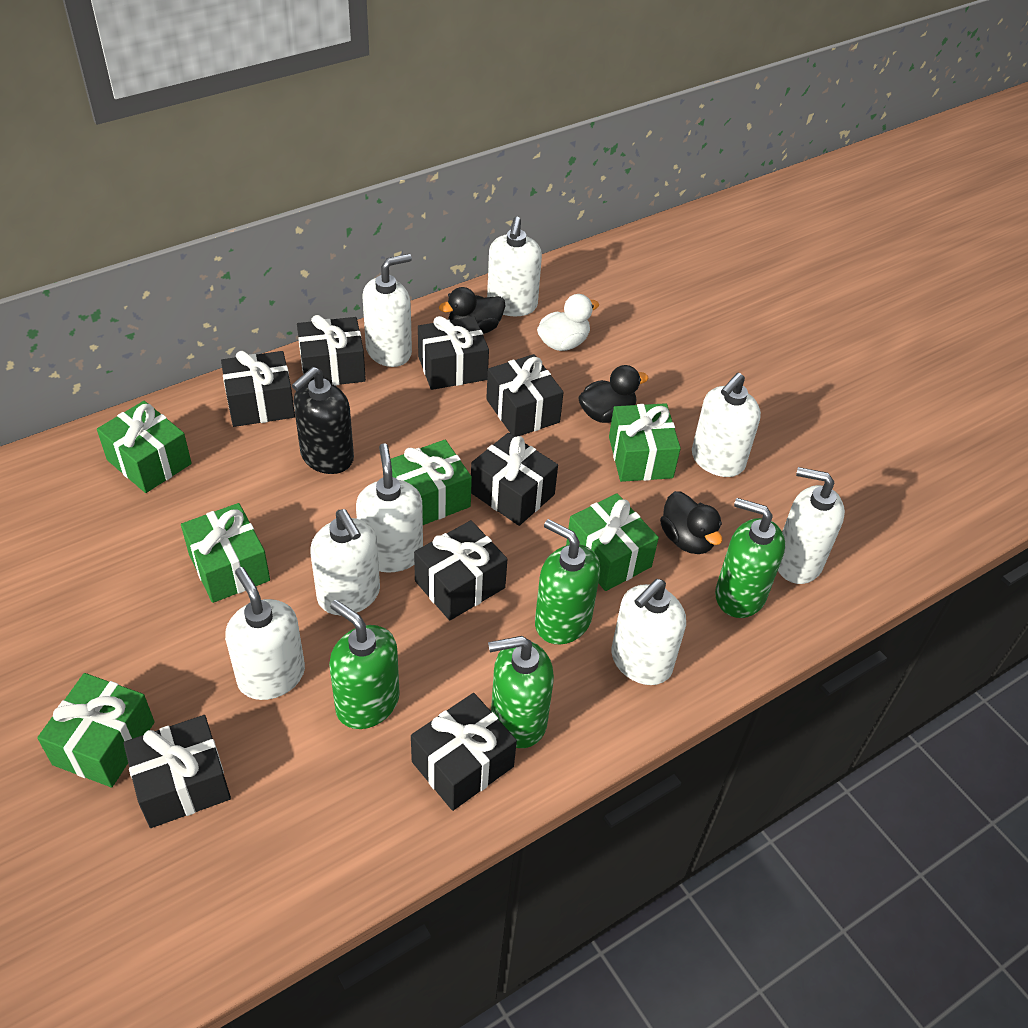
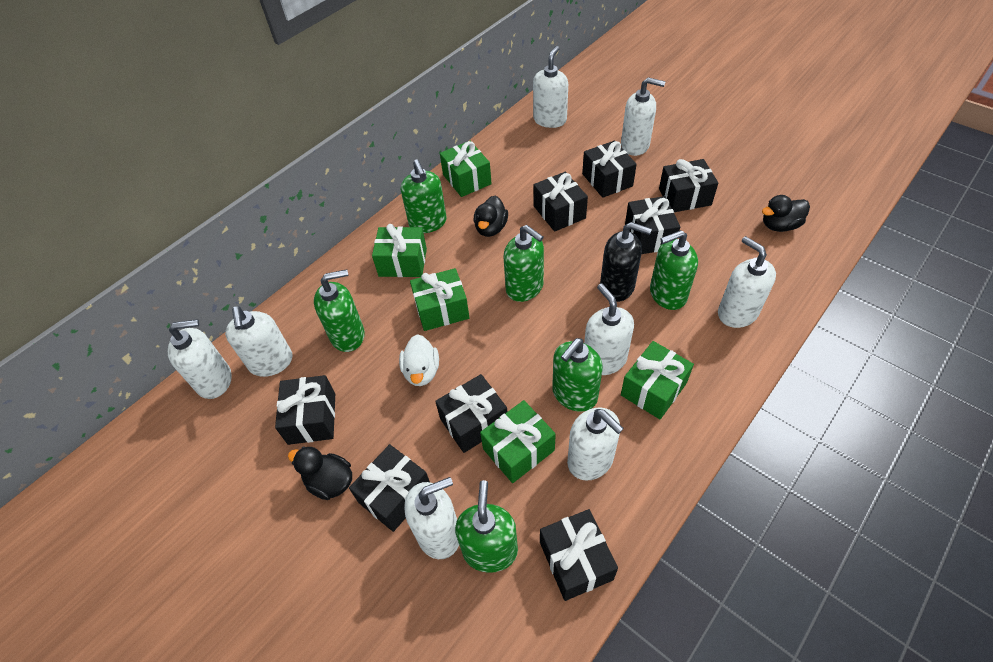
green gift: 6 -> 5
green soap dispenser: 4 -> 6

